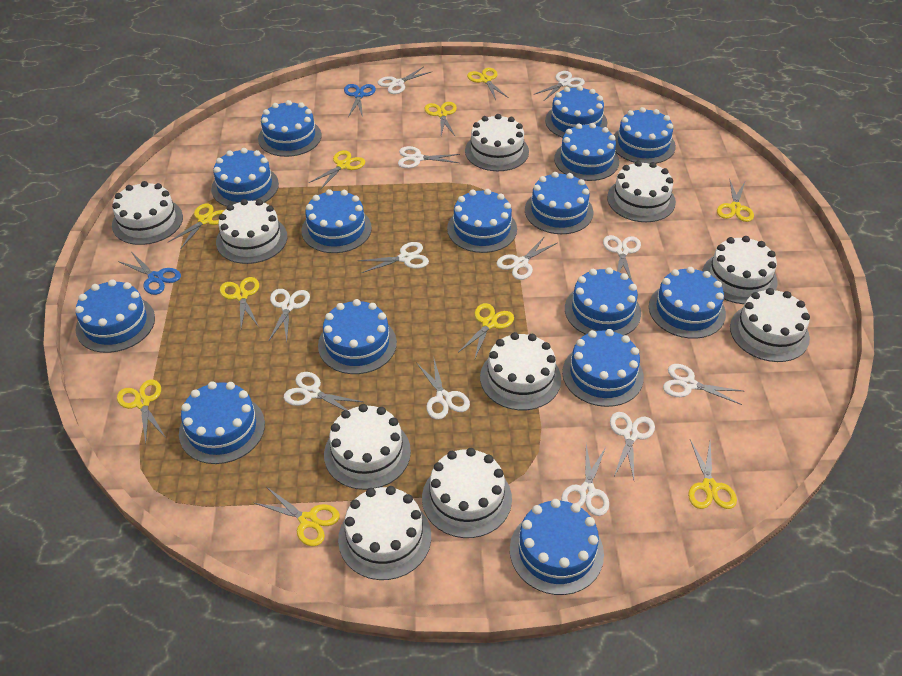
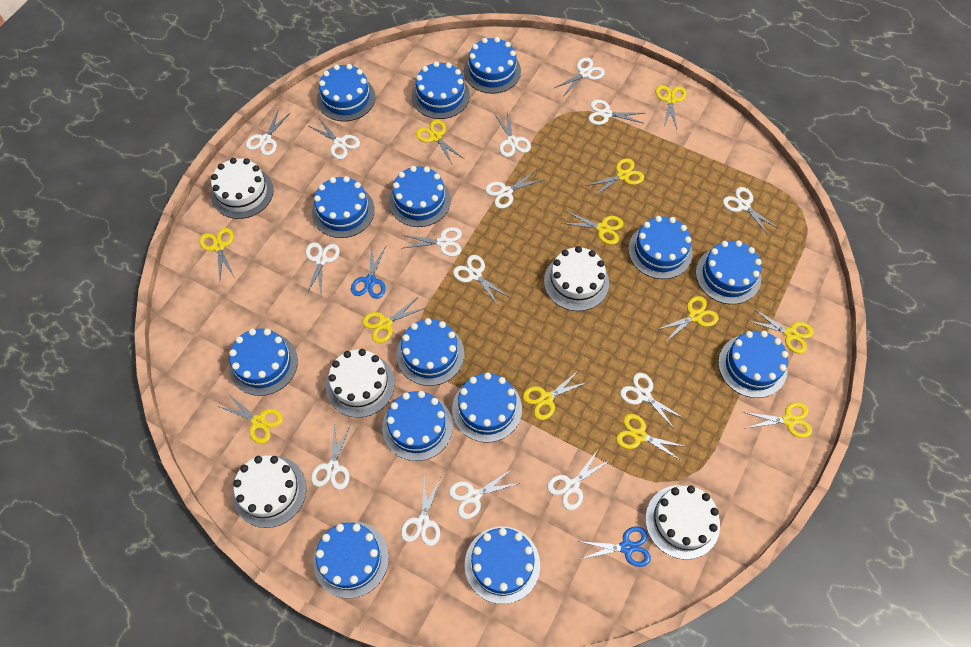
blue cake: 15 -> 14
white cake: 10 -> 5
white scissors: 12 -> 15
yellow scissors: 10 -> 12

